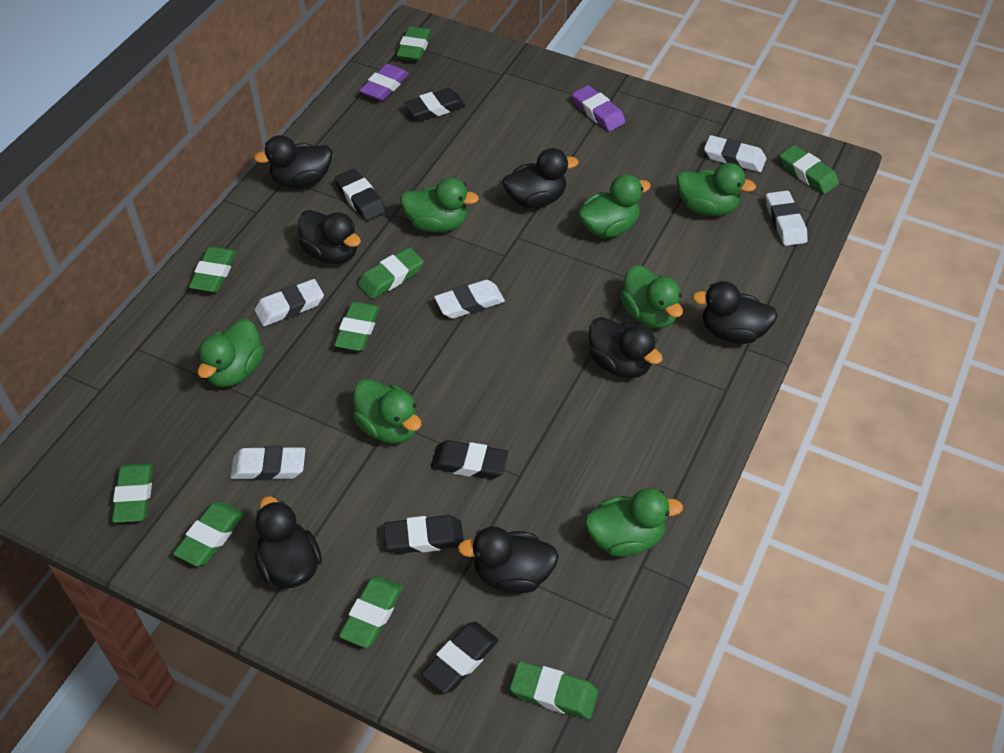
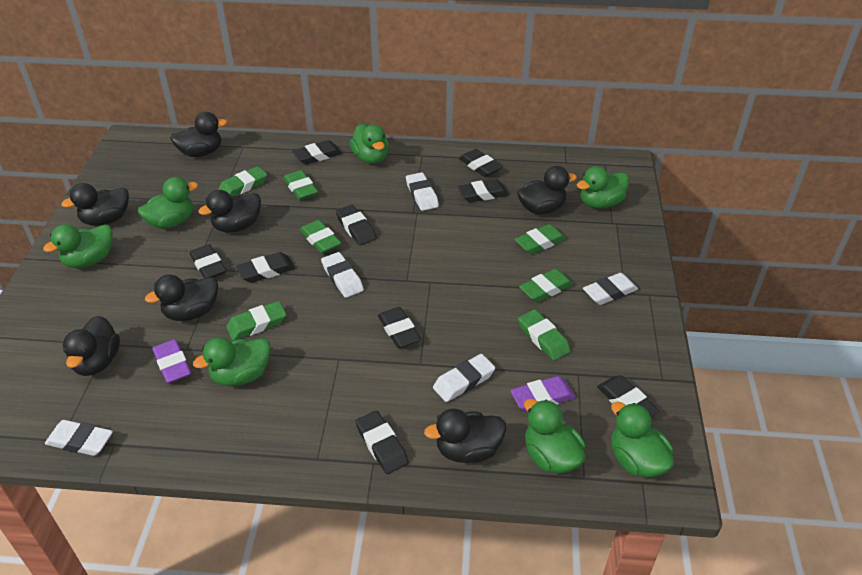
black eraser: 5 -> 9
green eraser: 9 -> 7

